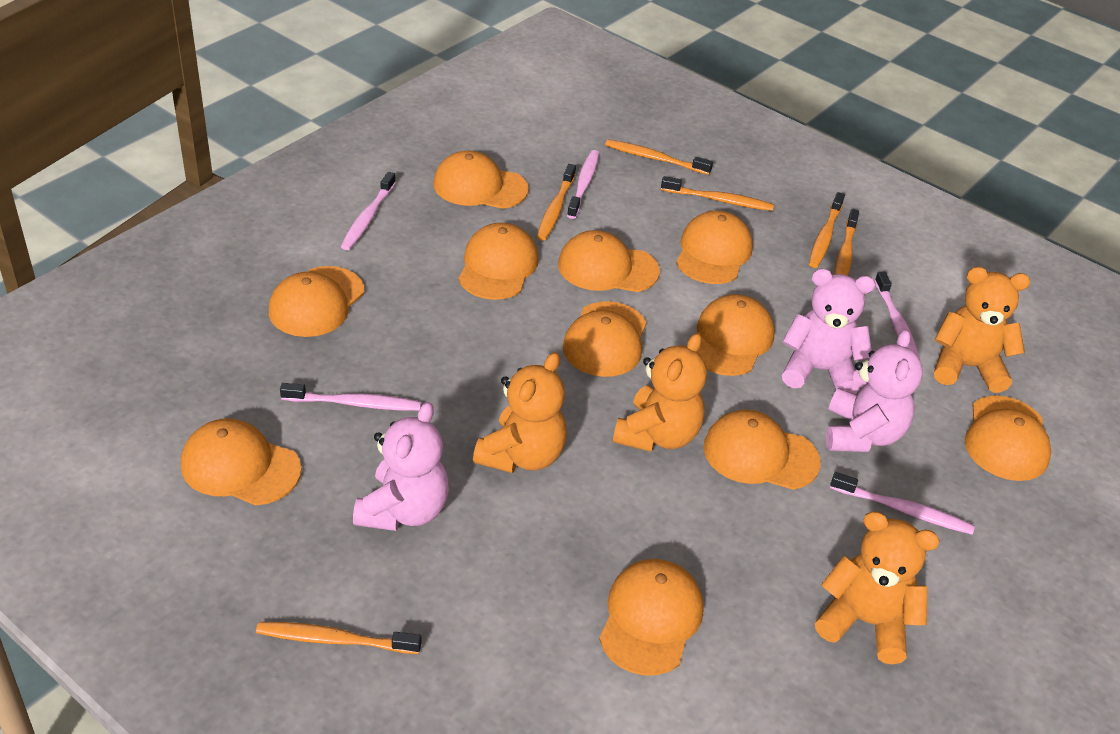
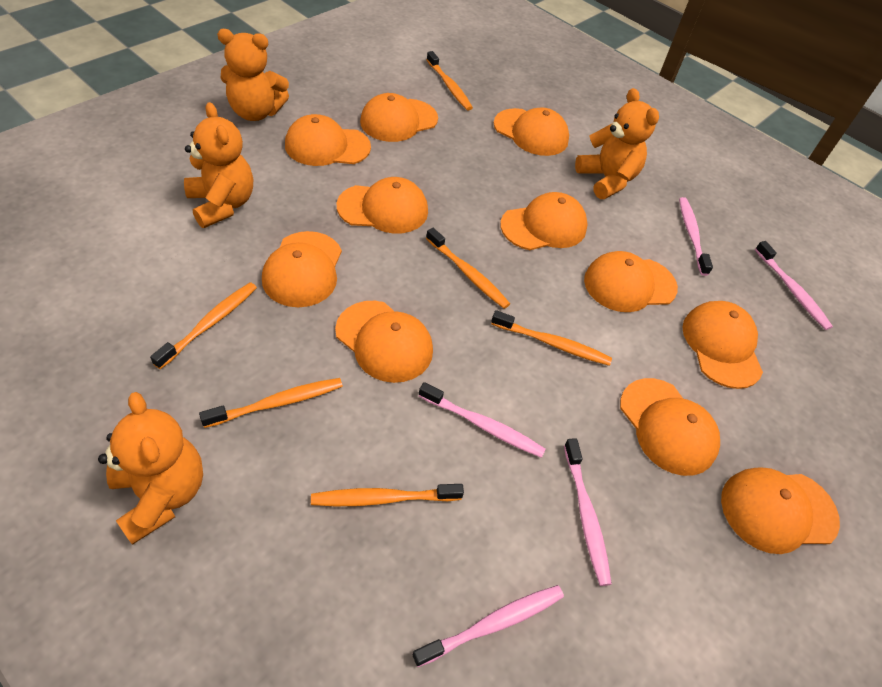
pink teddy bear: 3 -> 0

